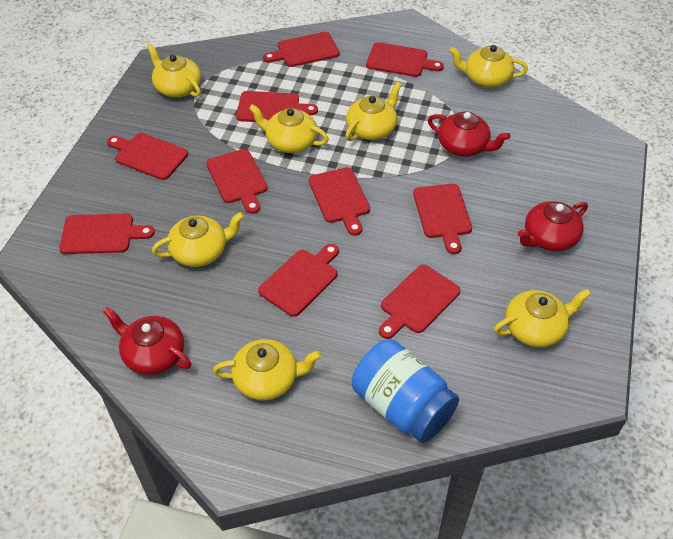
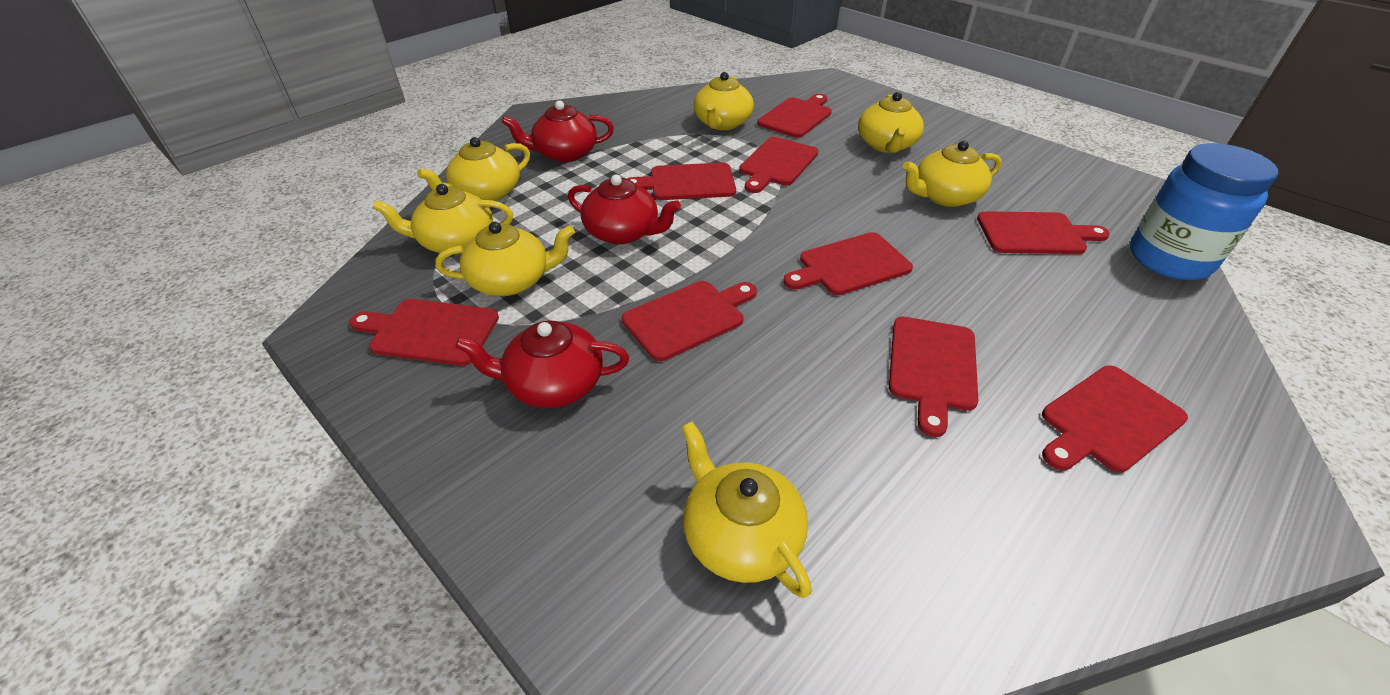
red cutting board: 10 -> 9

